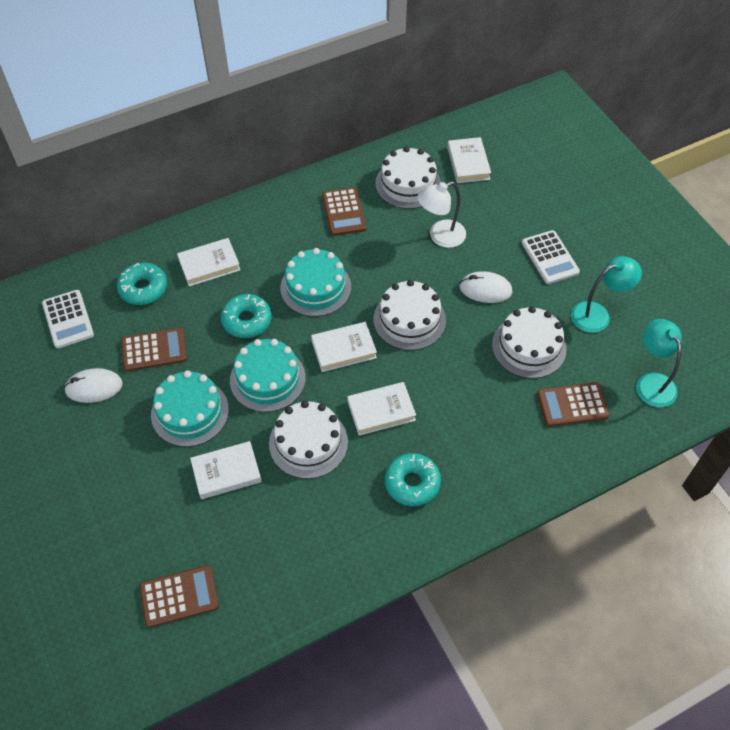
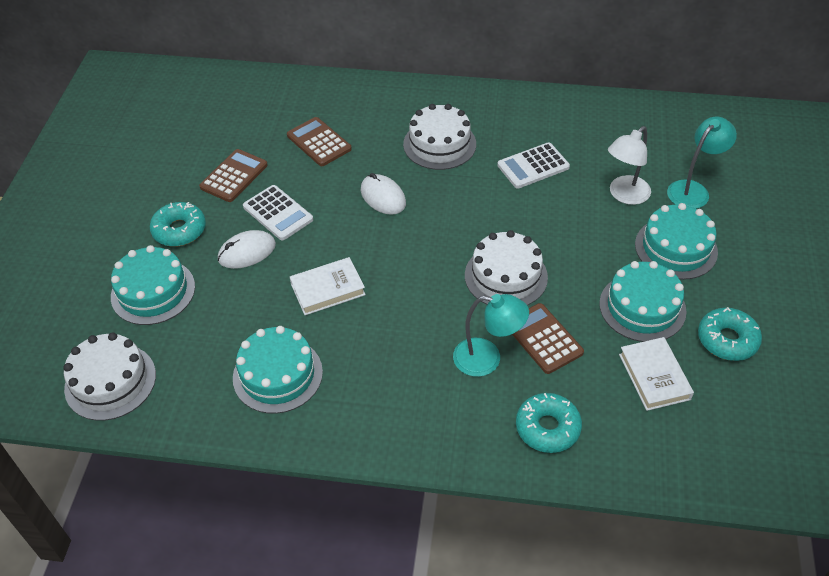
brown calculator: 4 -> 3
turquoise cake: 3 -> 4
white book: 5 -> 2
white cake: 4 -> 3

